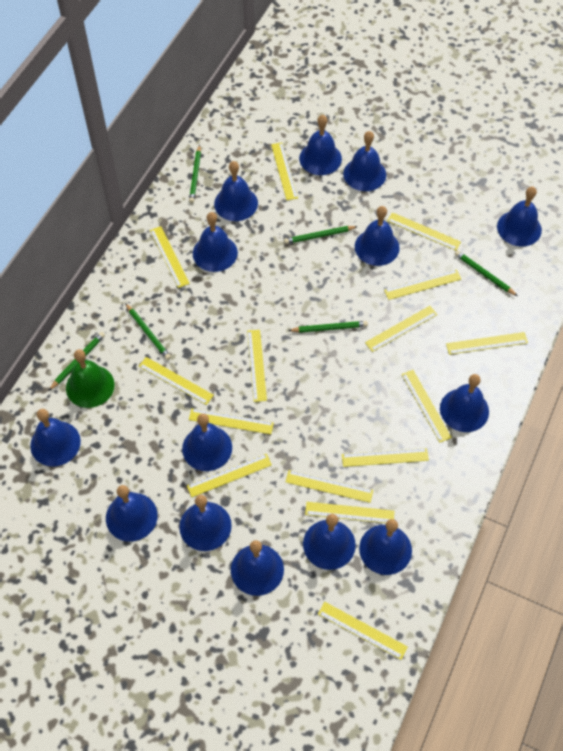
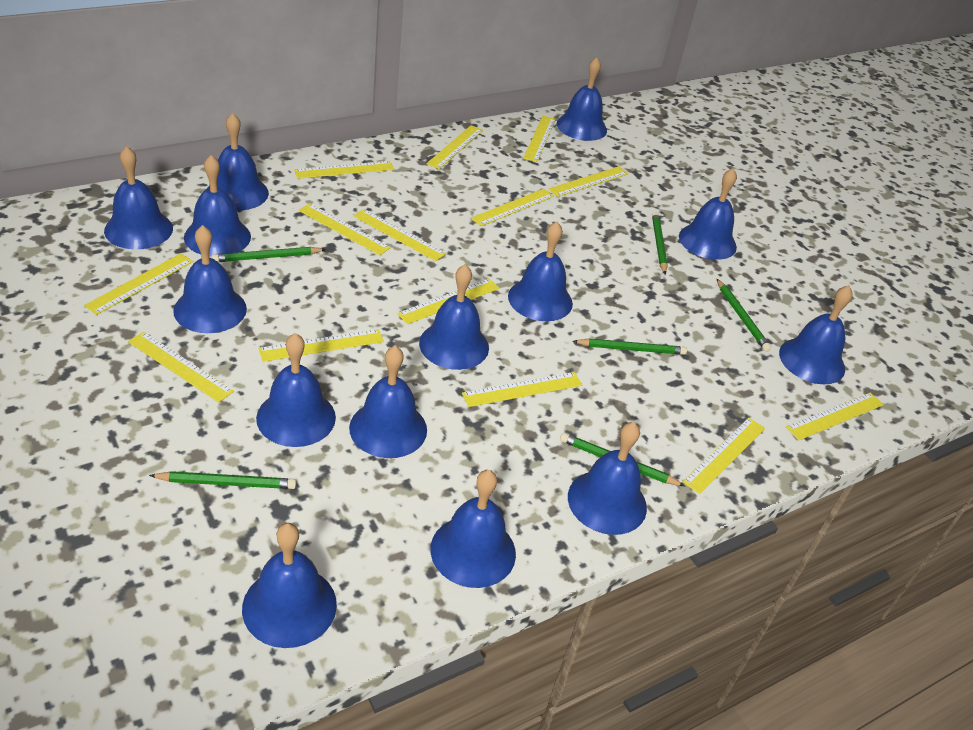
green bell: 1 -> 0
yellow ruler: 15 -> 14

